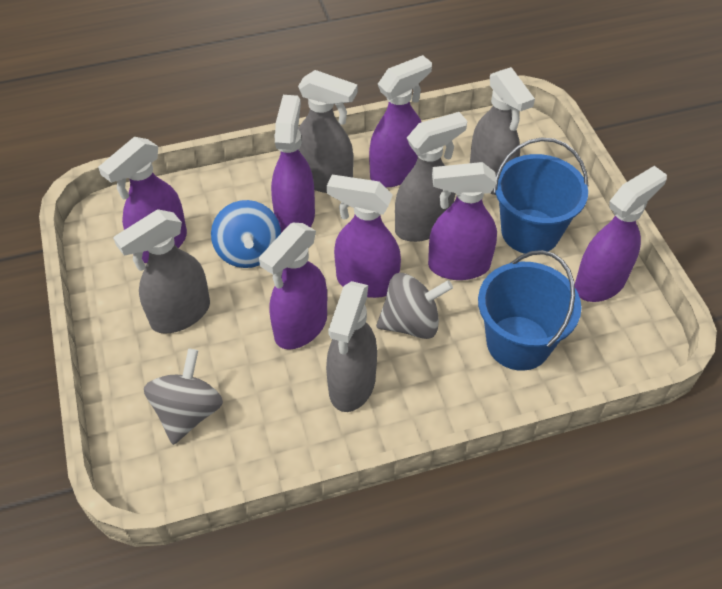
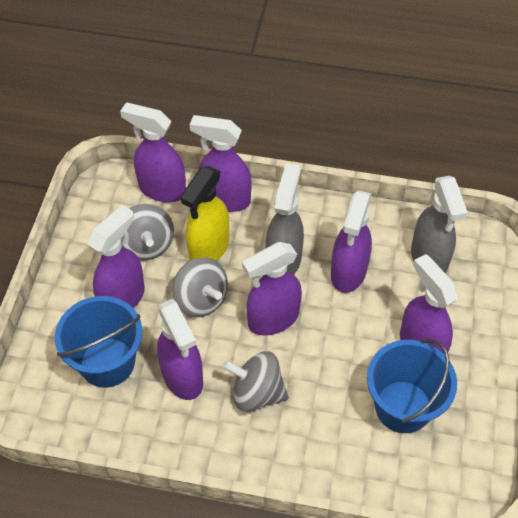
blue spinning top: 1 -> 0
grey spinning top: 2 -> 3
grey spray bottle: 5 -> 2
yellow spray bottle: 0 -> 1

